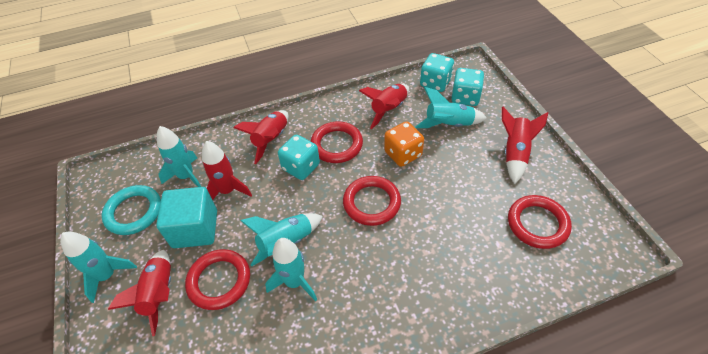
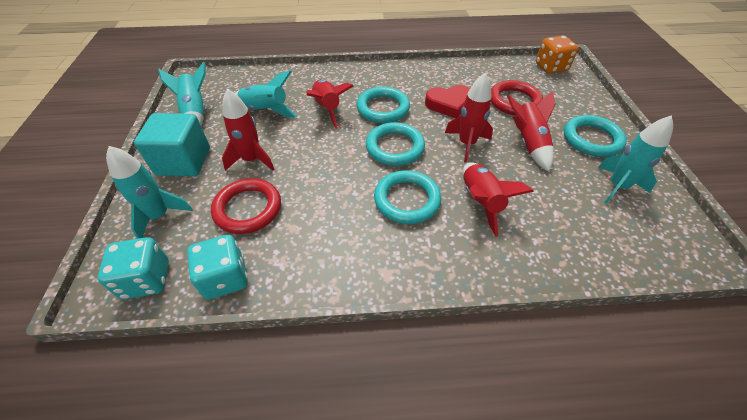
red heart: 0 -> 1
red ring: 4 -> 2
turquoise dice: 3 -> 2
turquoise ring: 1 -> 4
turquoise rocket: 5 -> 4

